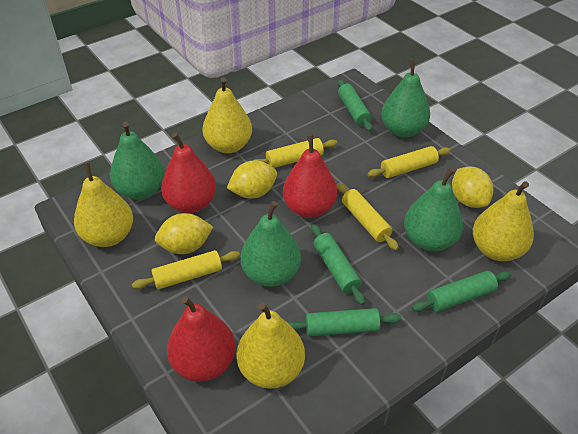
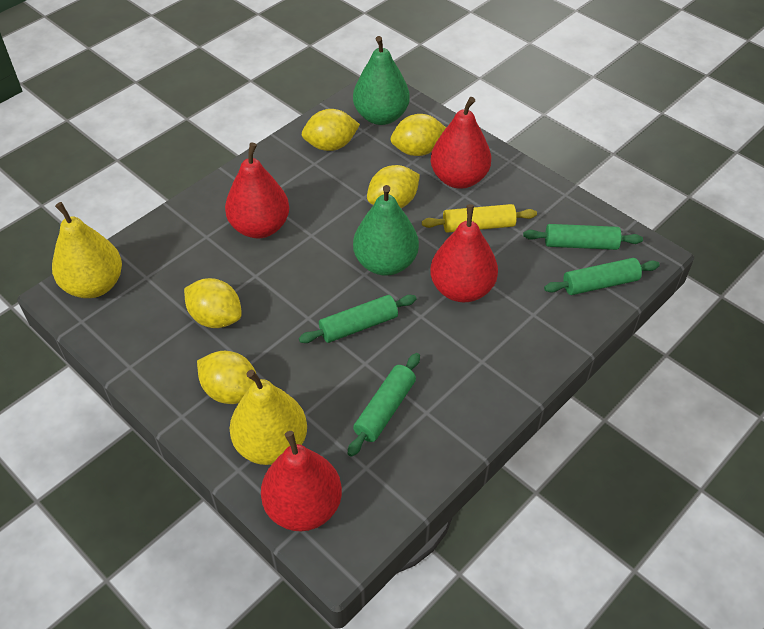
green pear: 4 -> 2
red pear: 3 -> 4
yellow lemon: 3 -> 5
yellow pear: 4 -> 2
yellow rolling pin: 4 -> 1

